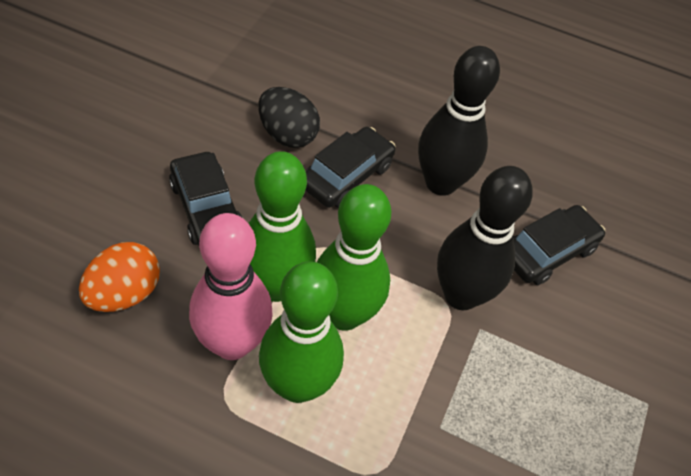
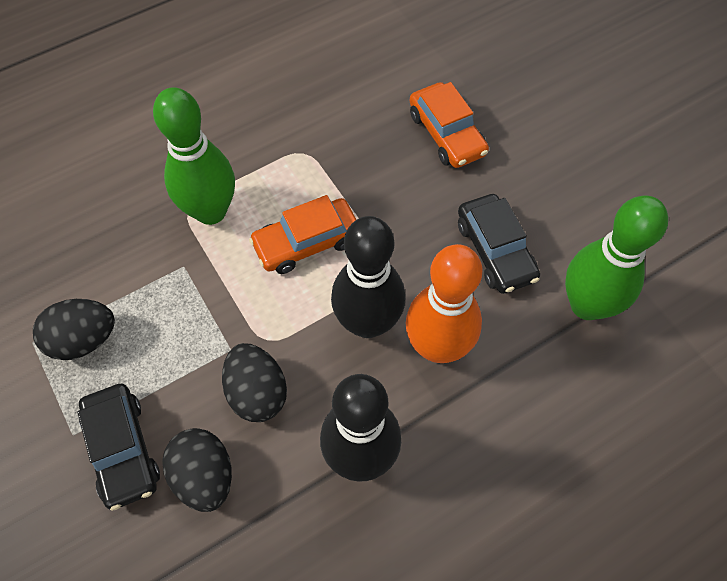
black car: 3 -> 2
black egg: 1 -> 3
green bowling pin: 3 -> 2
orange bowling pin: 0 -> 1
orange car: 0 -> 2
orange egg: 1 -> 0
pink bowling pin: 1 -> 0

